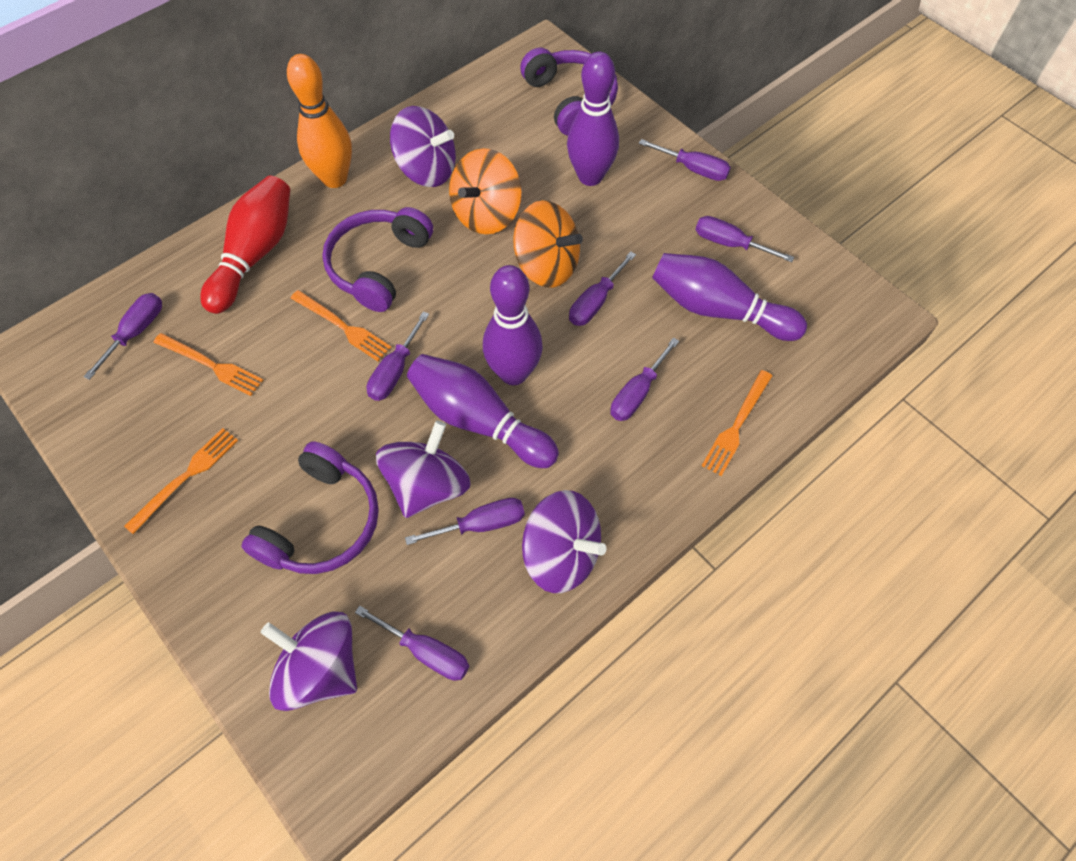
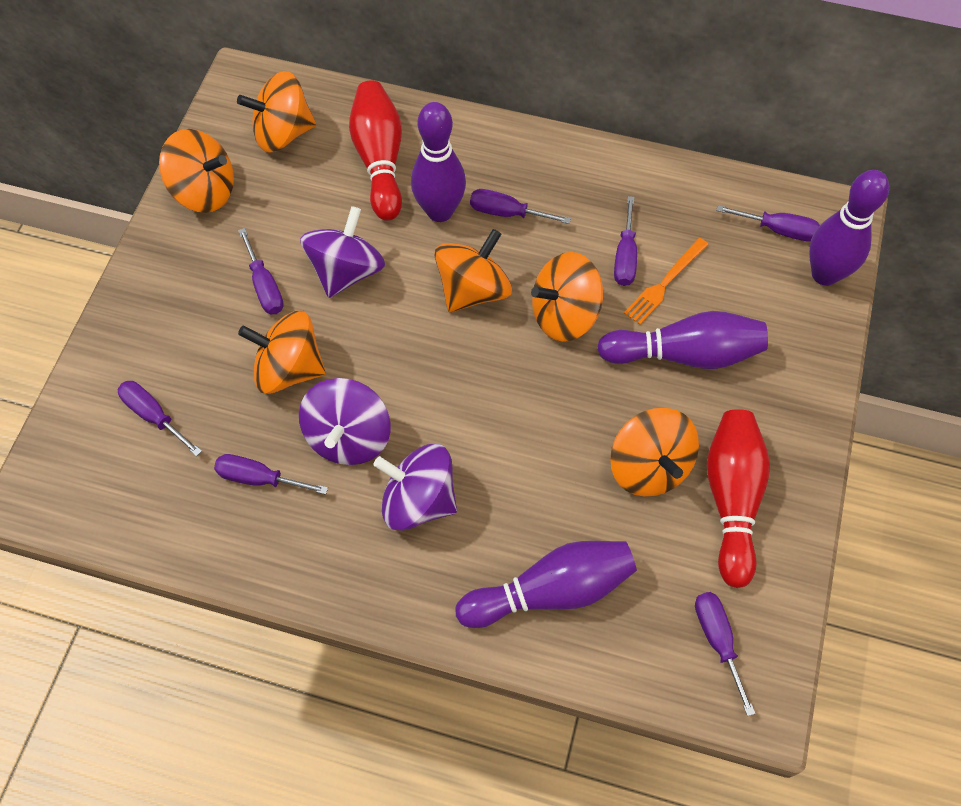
orange bowling pin: 1 -> 0
orange fork: 4 -> 1
orange spinning top: 2 -> 6
purple headphones: 3 -> 0
purple screwdriver: 8 -> 7
purple spinning top: 4 -> 3
red bowling pin: 1 -> 2

